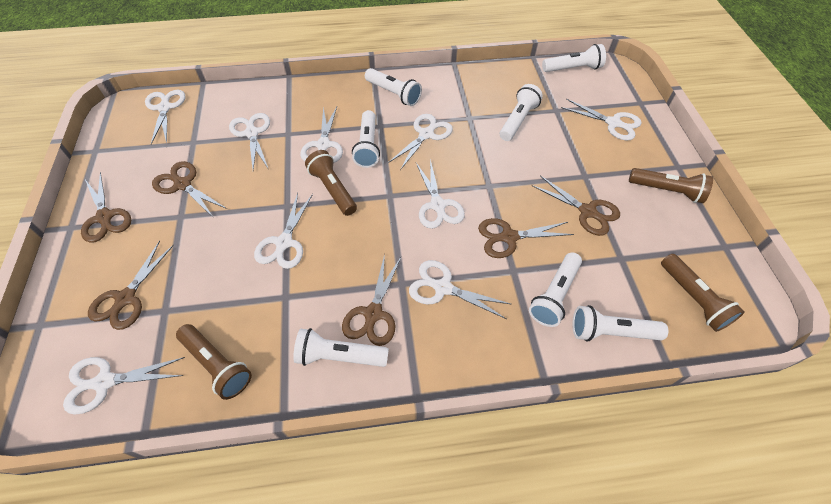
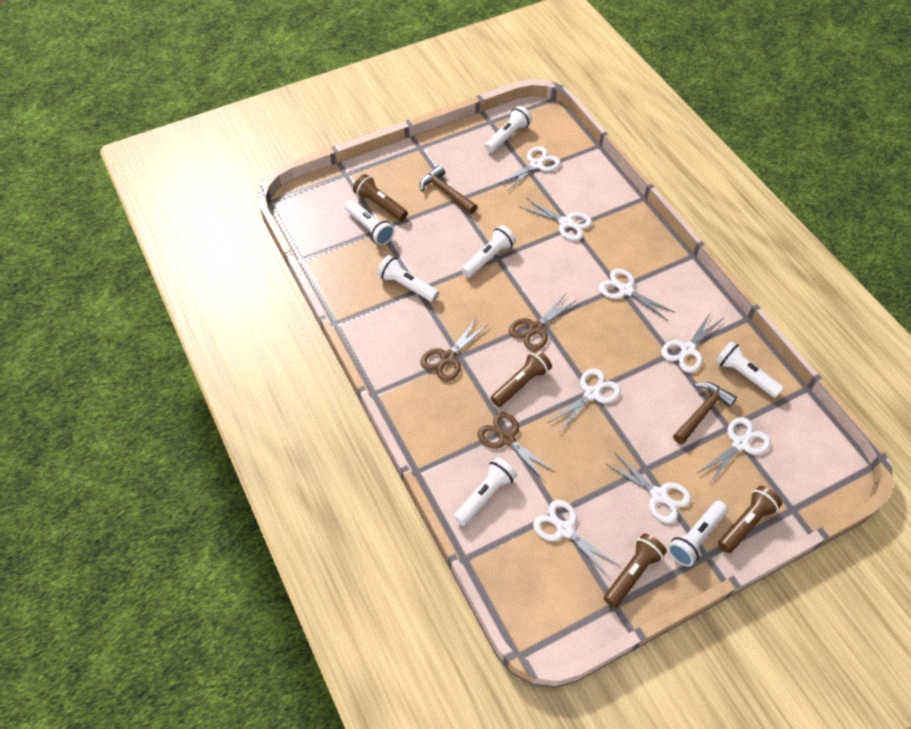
brown hammer: 0 -> 2
brown scissors: 6 -> 3
white scissors: 9 -> 8

